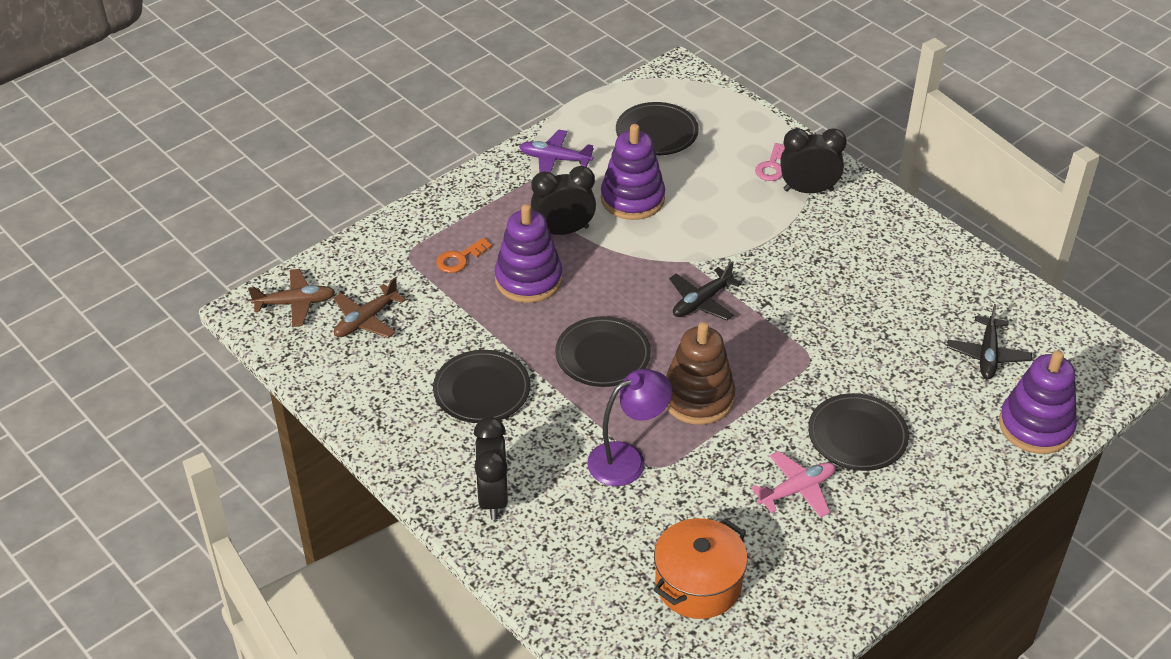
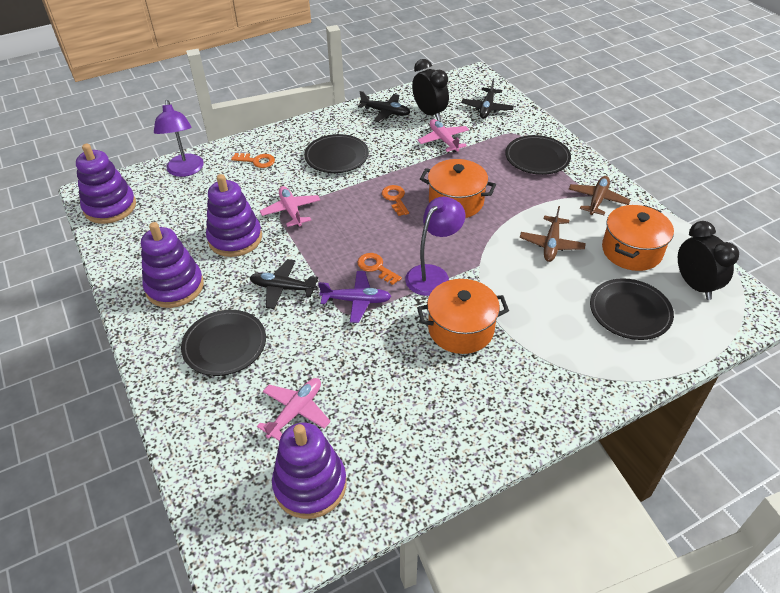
black clock: 3 -> 2
black plane: 2 -> 3
brown stacking toy: 1 -> 0
orange key: 1 -> 3
orange pot: 1 -> 3
pink key: 1 -> 0
pink plane: 1 -> 3
purple lamp: 1 -> 2
purple stacking toy: 3 -> 4

